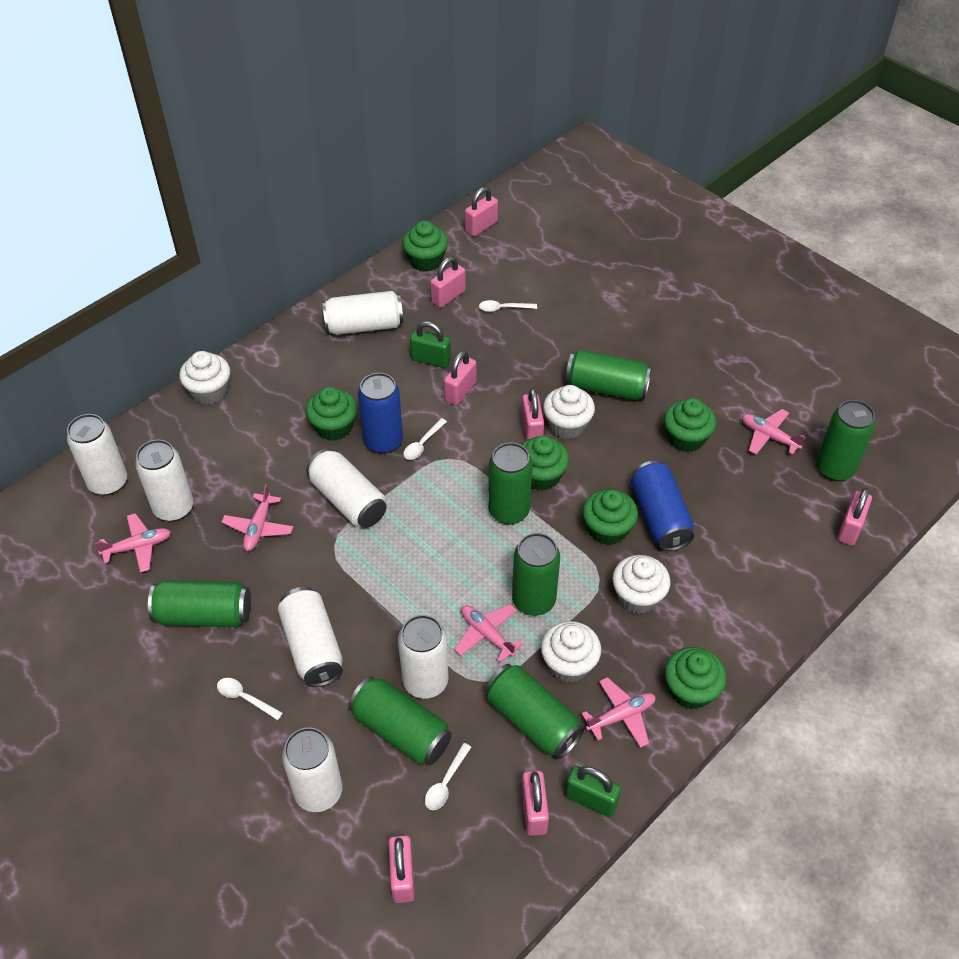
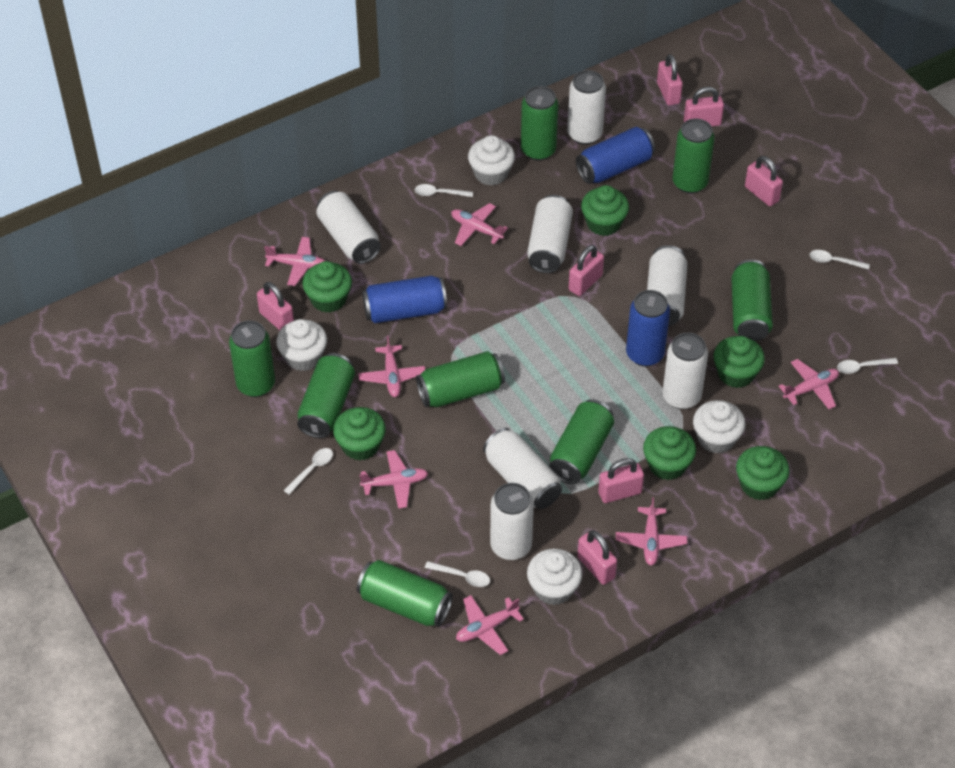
blue can: 2 -> 3
green can: 7 -> 8
green padlock: 2 -> 0
pink plane: 5 -> 7
white spoon: 4 -> 5

